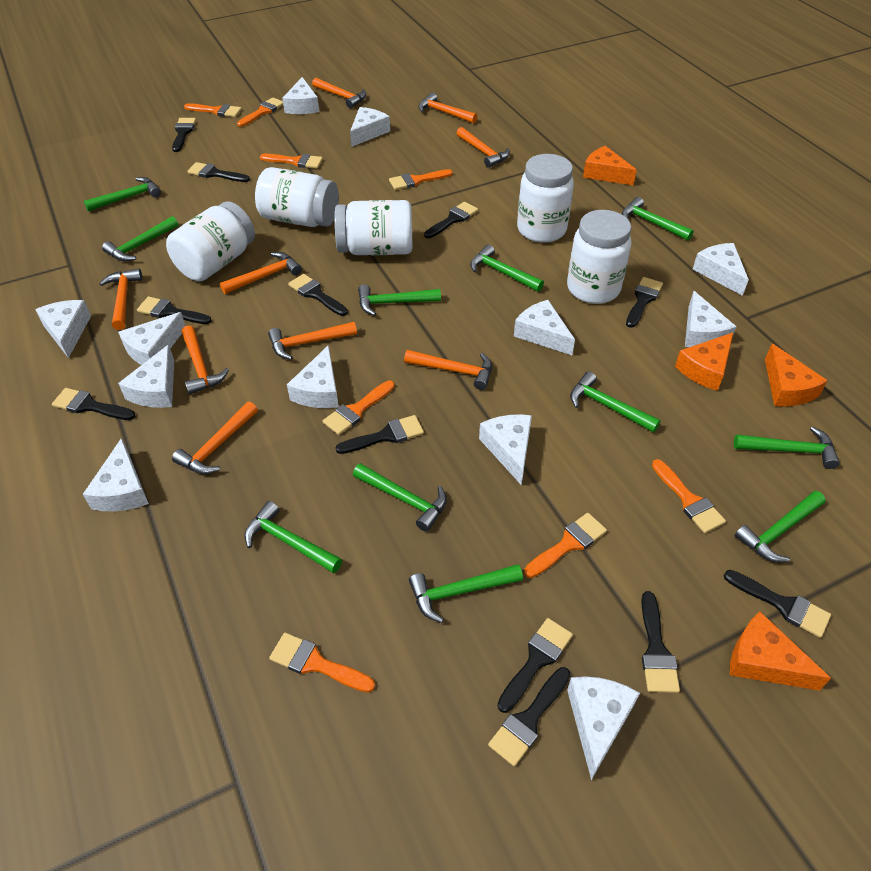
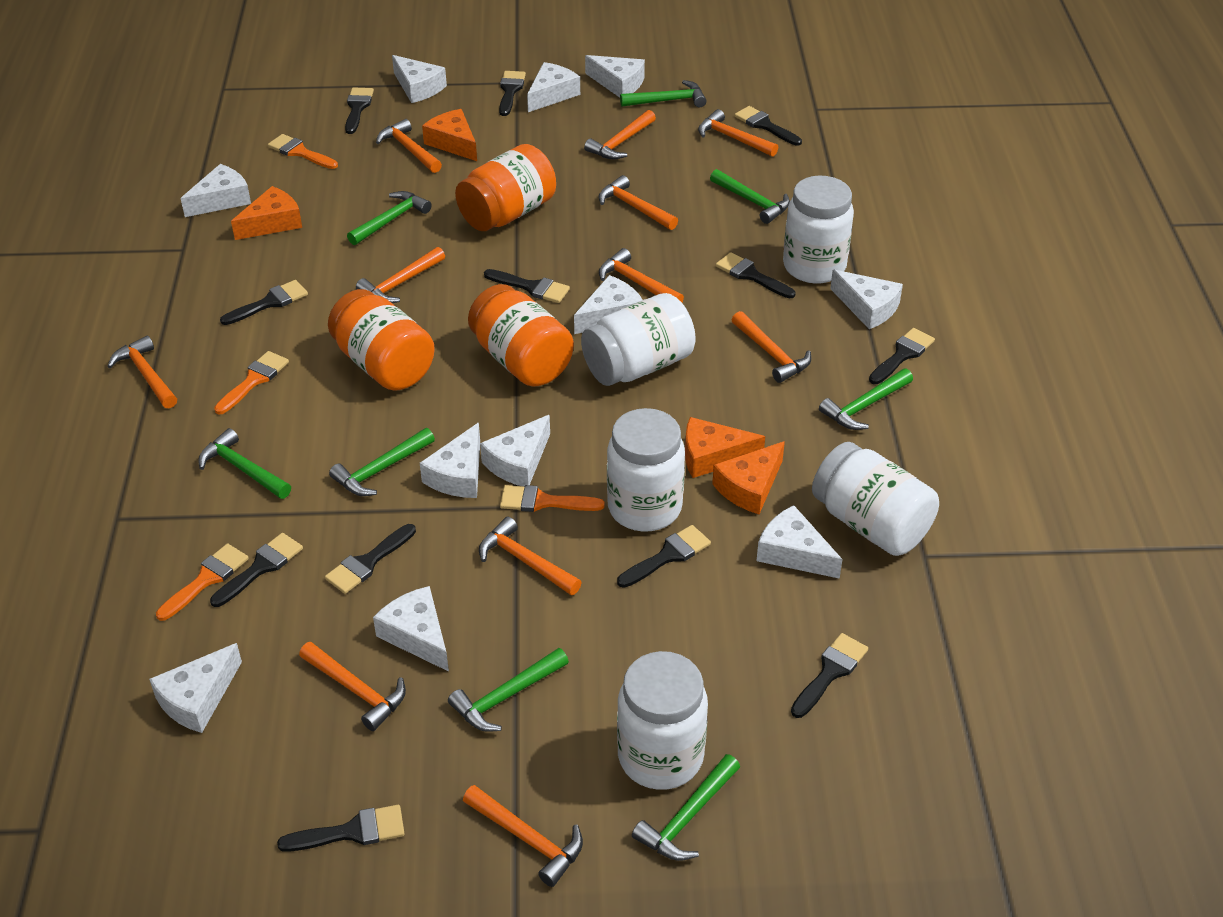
green hammer: 11 -> 8
orange brush: 8 -> 4
orange hammer: 9 -> 11
orange jar: 0 -> 3
white cheese: 12 -> 11

